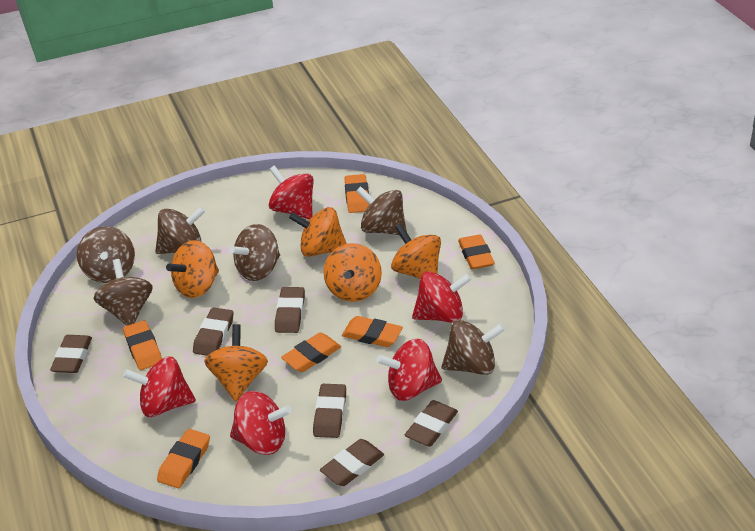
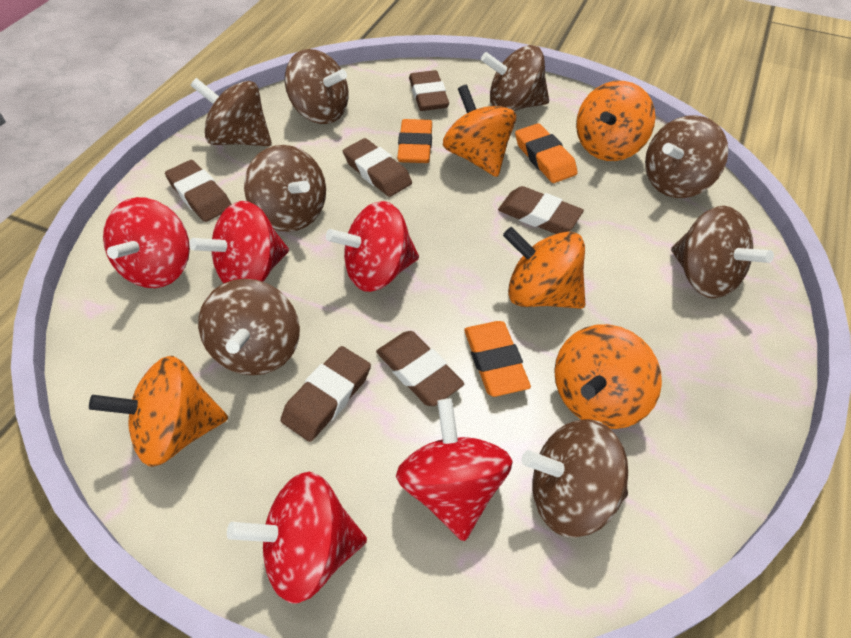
brown spinning top: 6 -> 8
orange eraser: 6 -> 3

